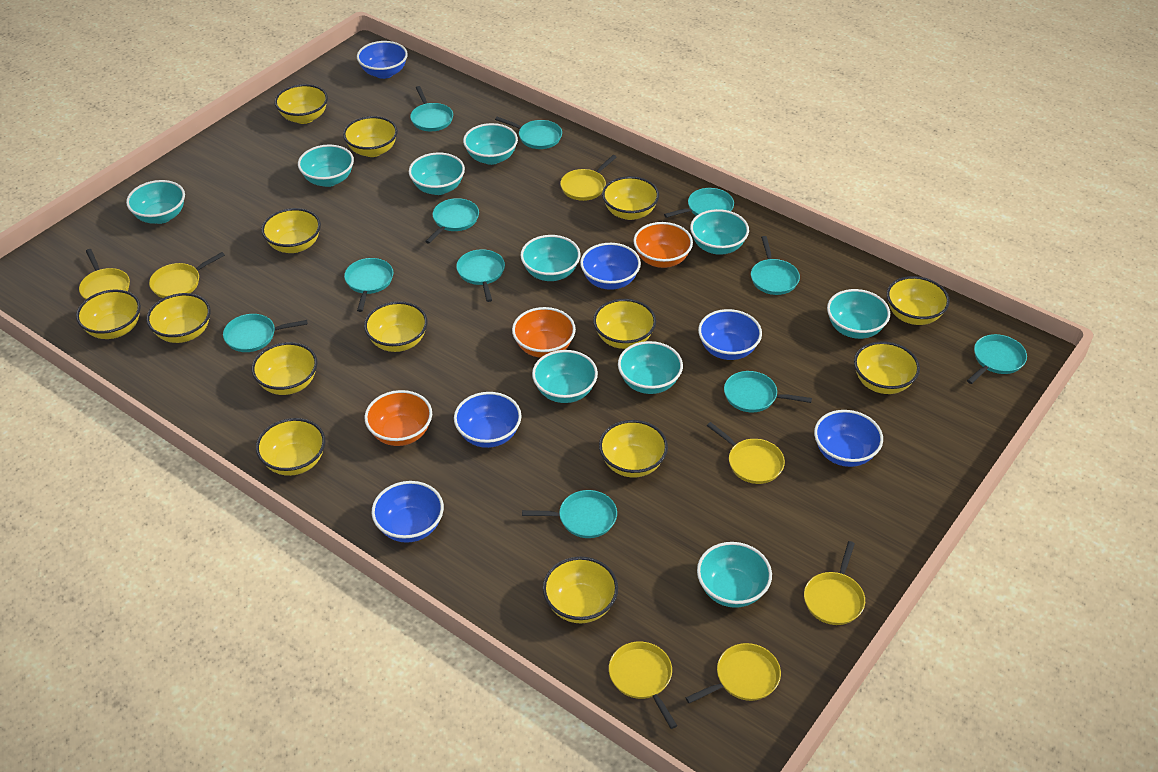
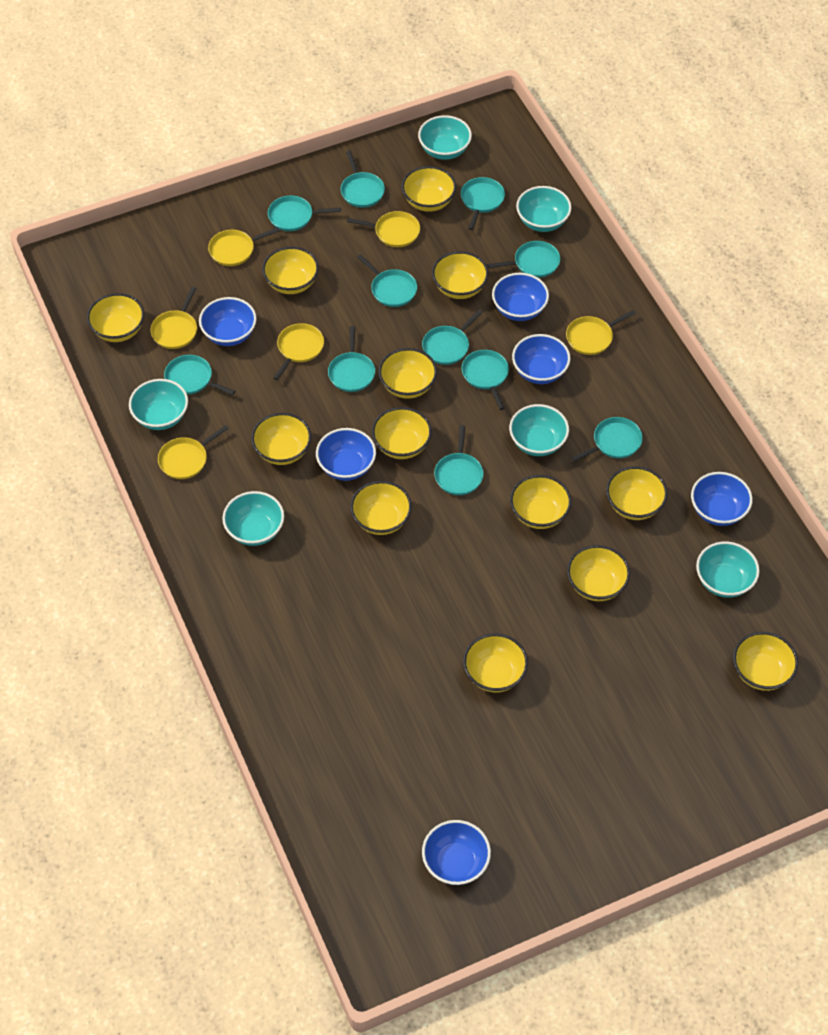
orange bowl: 3 -> 0
turquoise bowl: 10 -> 6
yellow bowl: 14 -> 13
yellow pan: 7 -> 6

